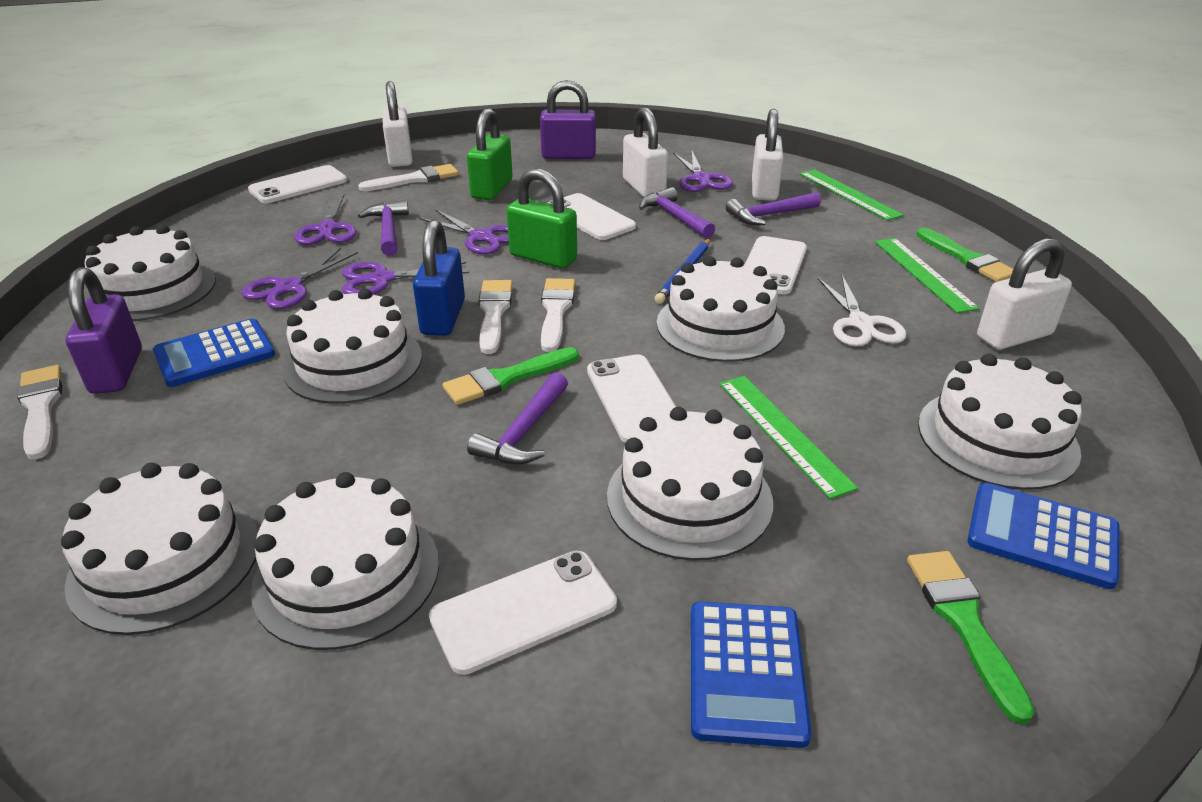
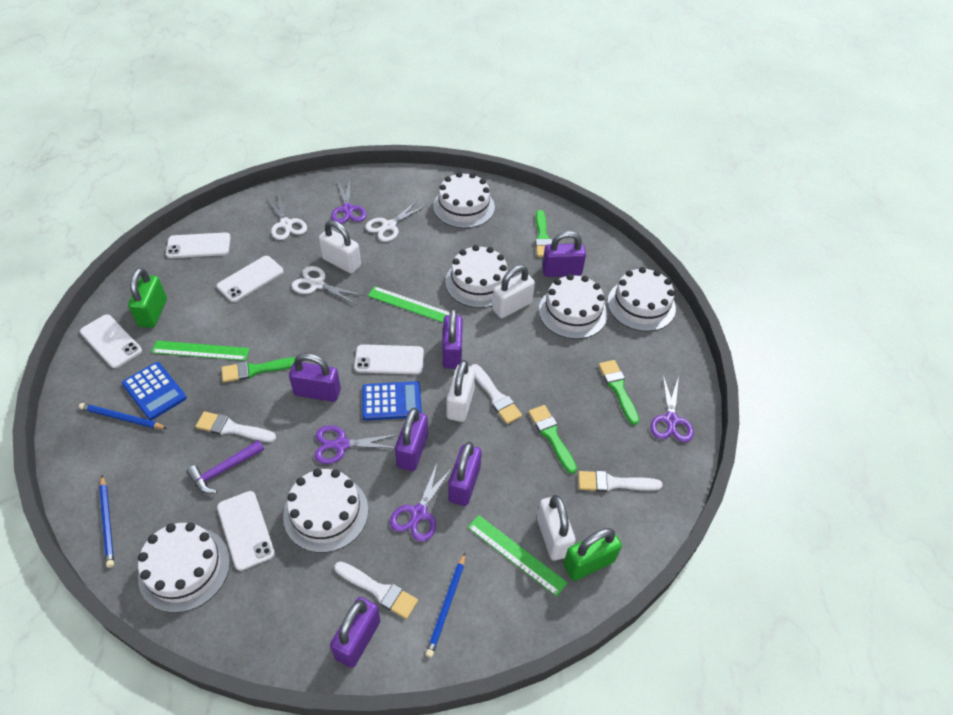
blue calculator: 3 -> 2
blue padlock: 1 -> 0
blue pencil: 1 -> 3
green brush: 3 -> 4
purple hammer: 4 -> 1
purple padlock: 2 -> 6
purple scissors: 5 -> 4
white cake: 7 -> 6
white scissors: 1 -> 3

